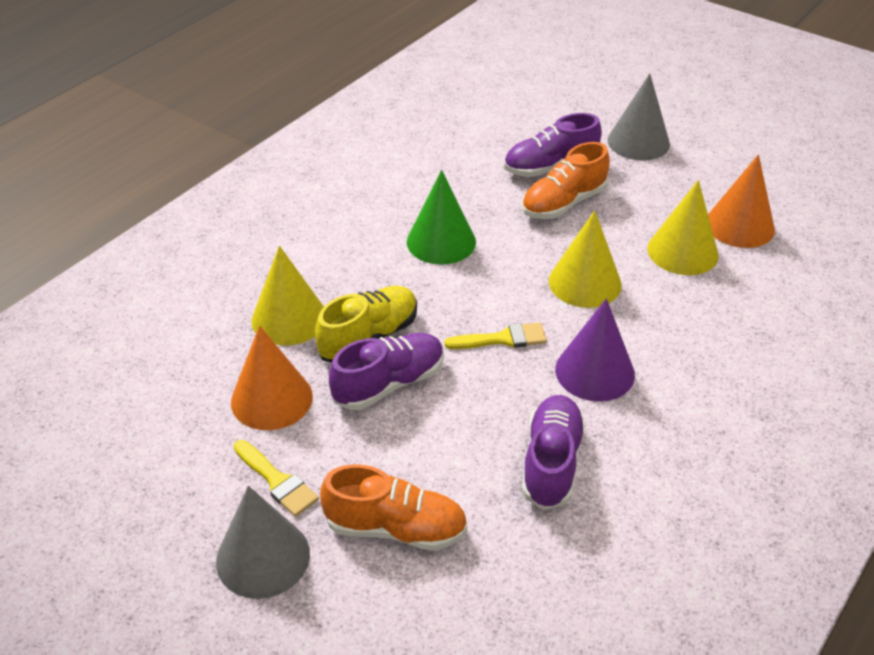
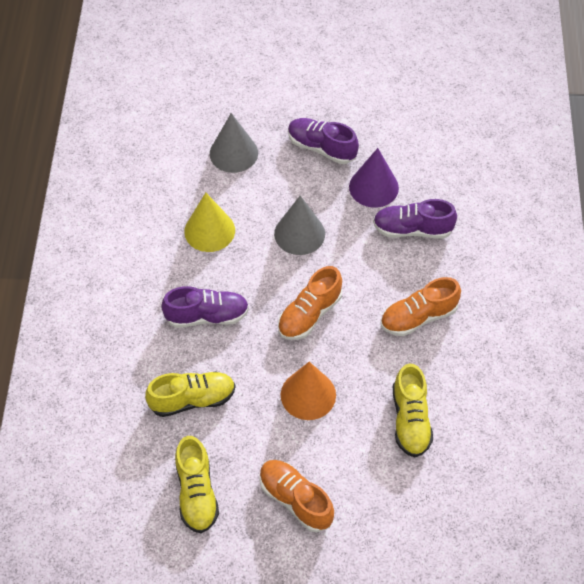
green cone: 1 -> 0
orange cone: 2 -> 1
orange shoe: 2 -> 3
yellow brush: 2 -> 0
yellow cone: 3 -> 1
yellow shoe: 1 -> 3

